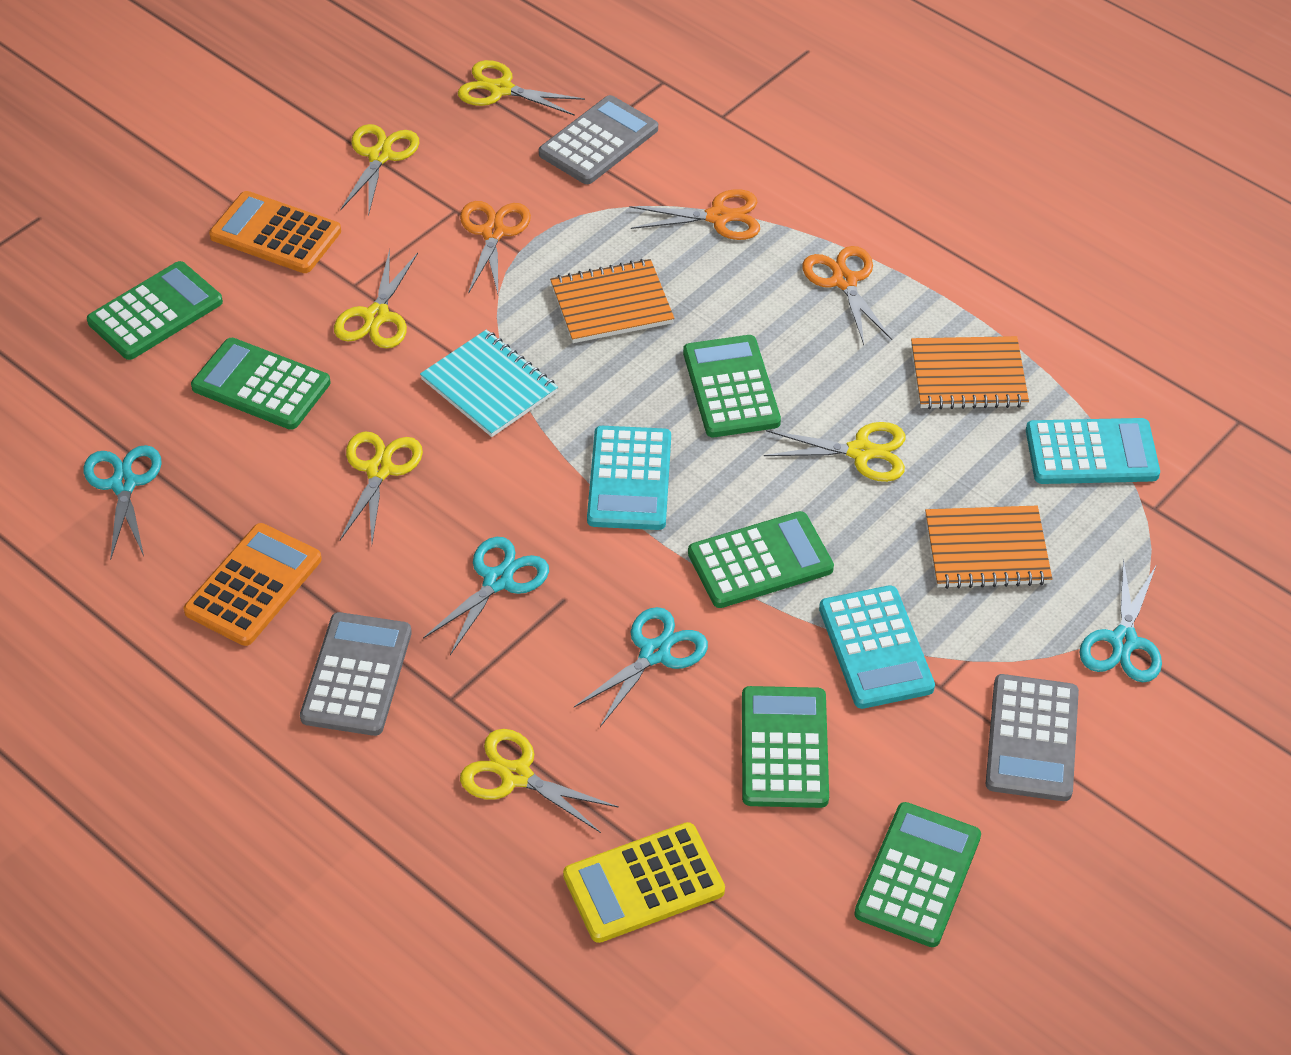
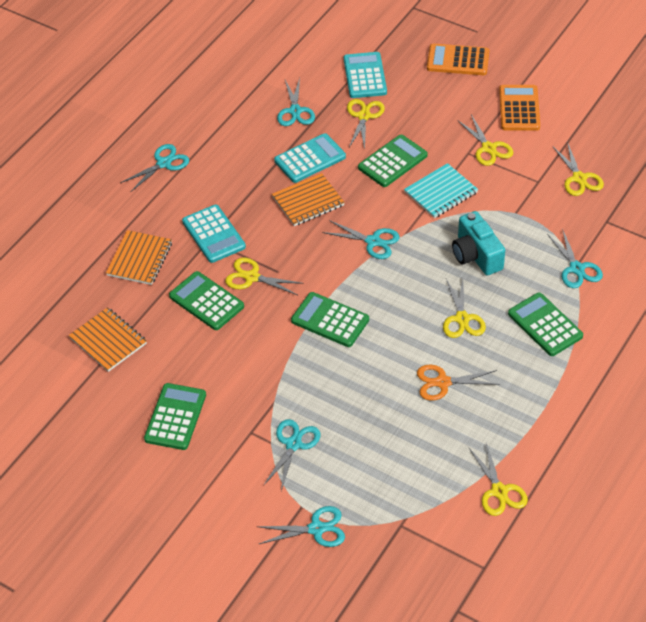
green calculator: 6 -> 5
grey calculator: 3 -> 0
orange scissors: 3 -> 1
turquoise camera: 0 -> 1
turquoise scissors: 4 -> 6
yellow calculator: 1 -> 0

